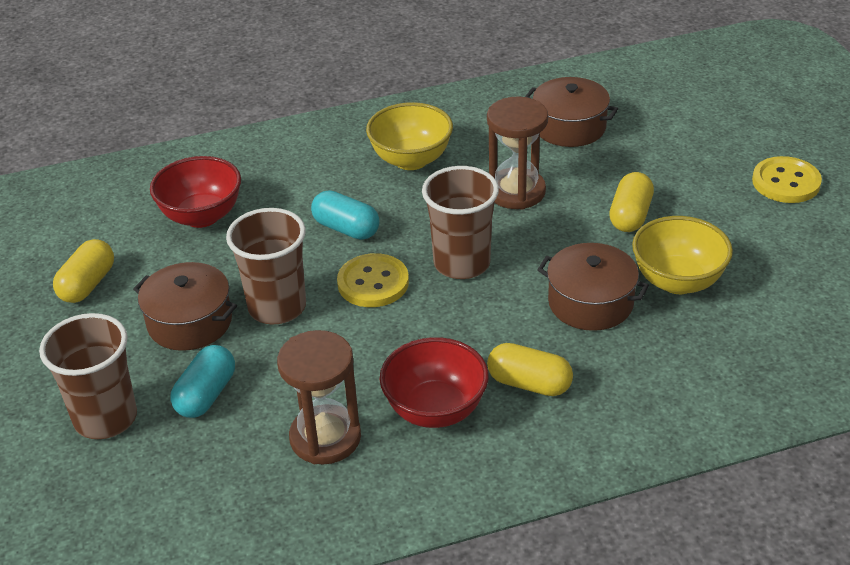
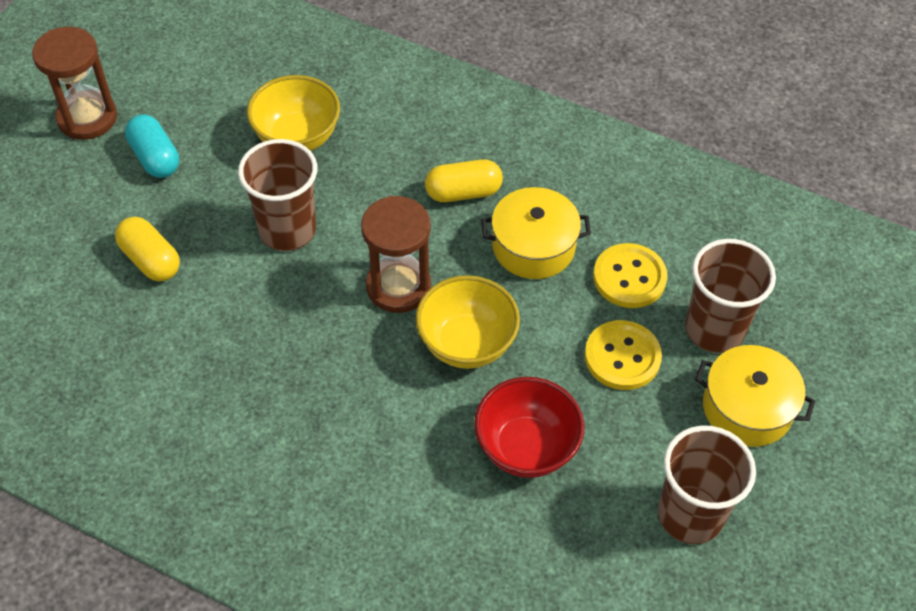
brown pot: 3 -> 0
red bowl: 2 -> 1
turquoise capsule: 2 -> 1
yellow capsule: 3 -> 2
yellow pot: 0 -> 2

